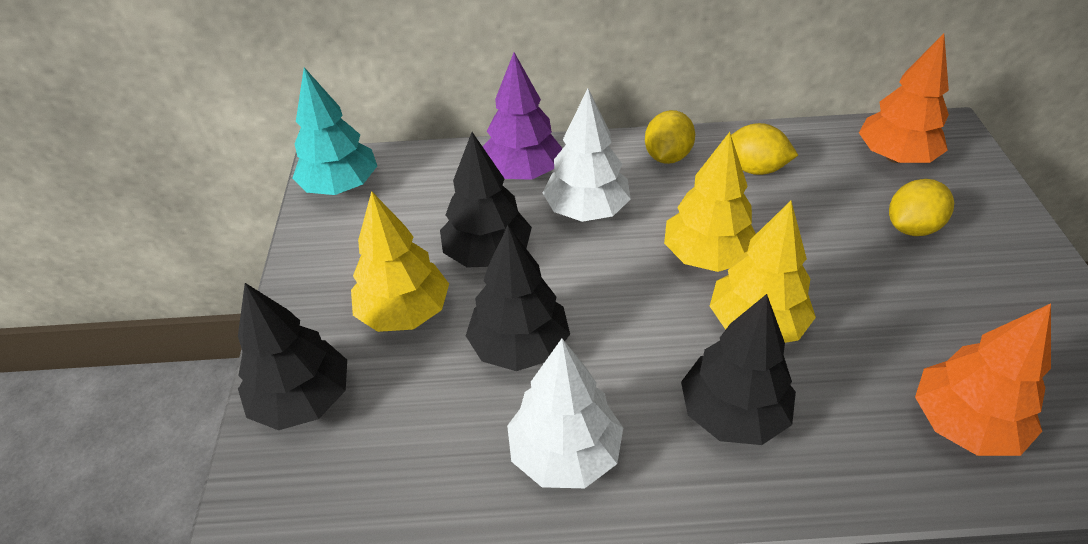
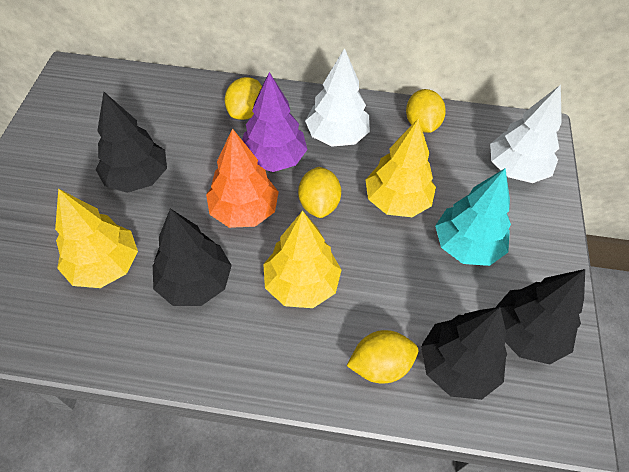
orange tree: 2 -> 1
yellow lemon: 3 -> 4

